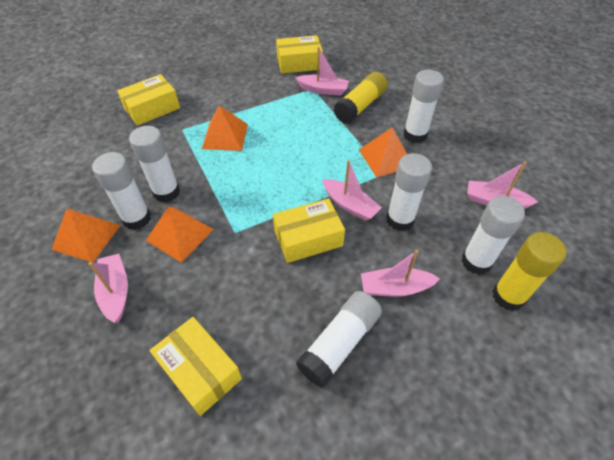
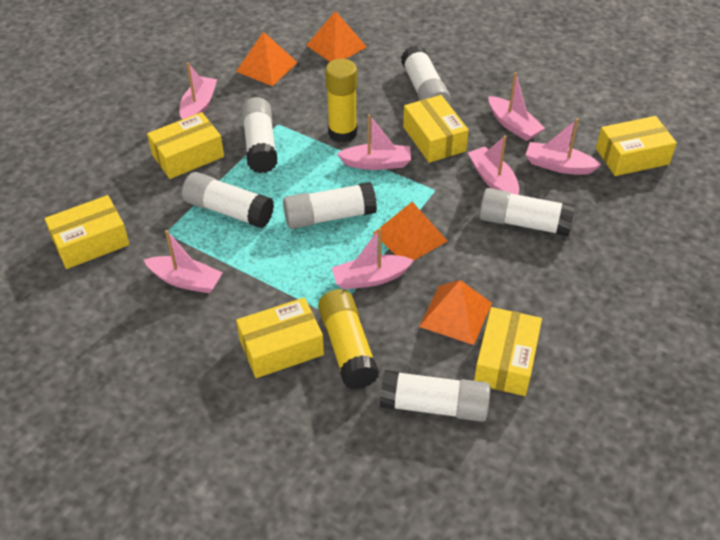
pink boat: 5 -> 7
yellow box: 4 -> 6

